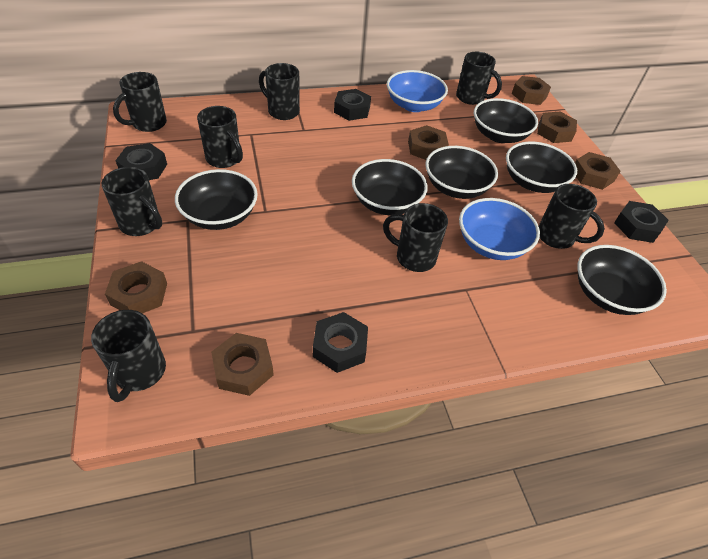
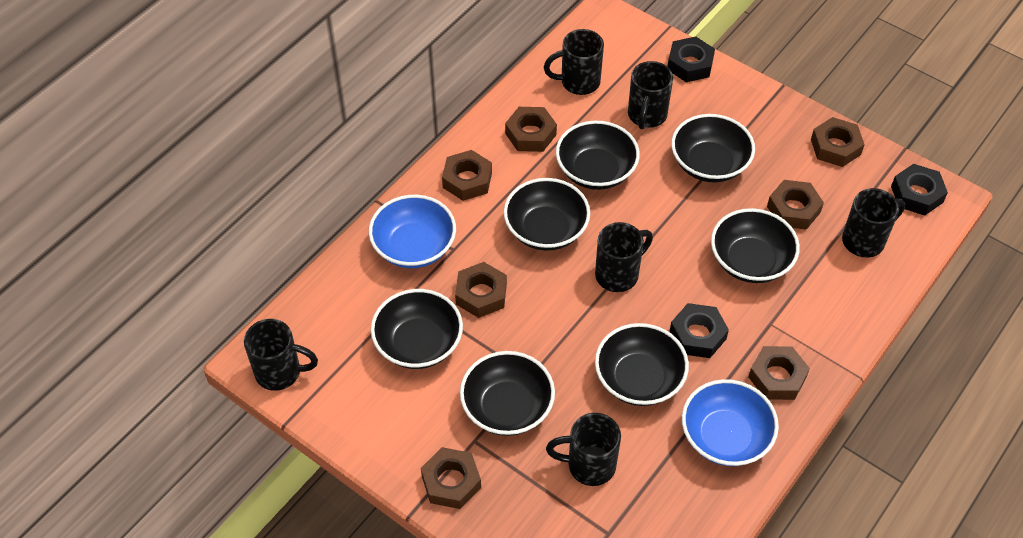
black bowl: 6 -> 7
black mug: 8 -> 6
black nut: 4 -> 3
brown nut: 6 -> 7

